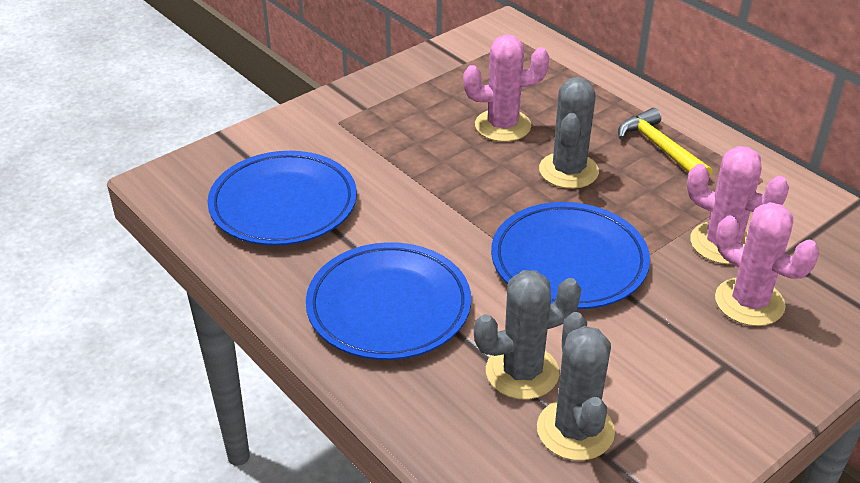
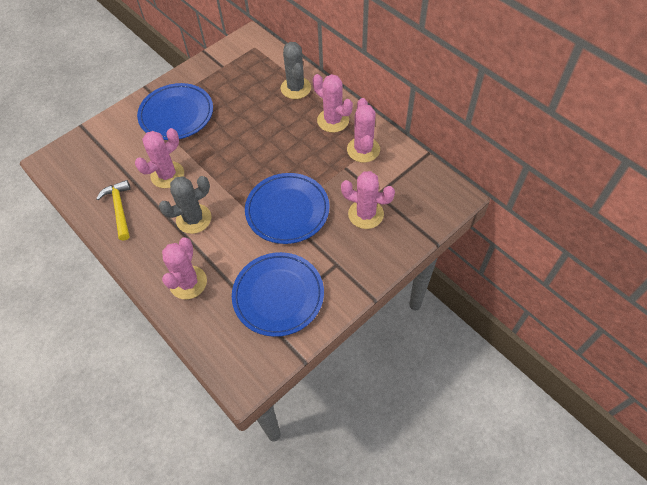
grey cactus: 3 -> 2
pink cactus: 3 -> 5

